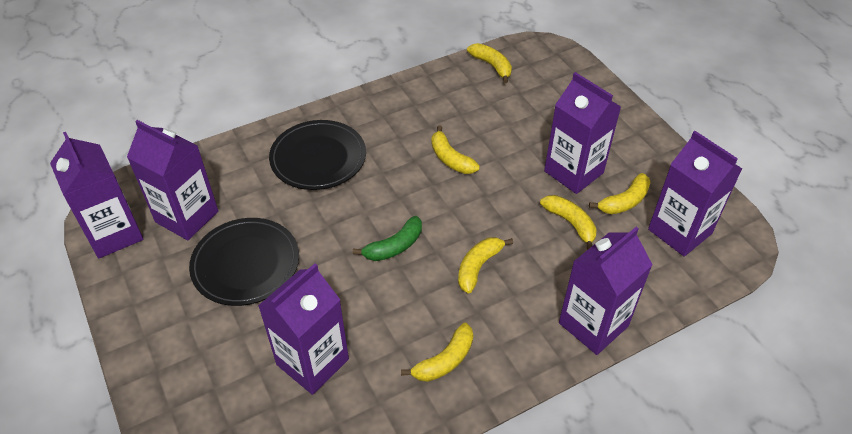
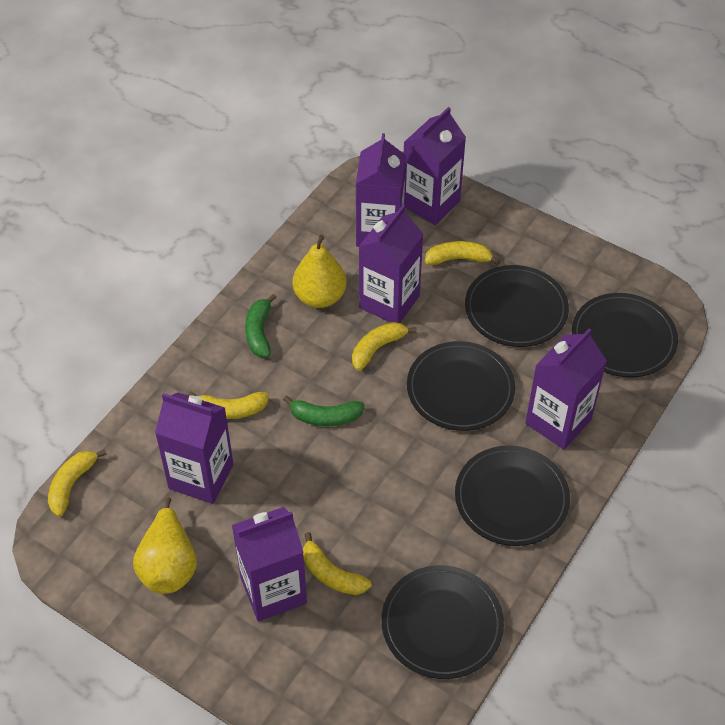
black plate: 2 -> 5
green banana: 1 -> 2
yellow banana: 6 -> 5
yellow pear: 0 -> 2

